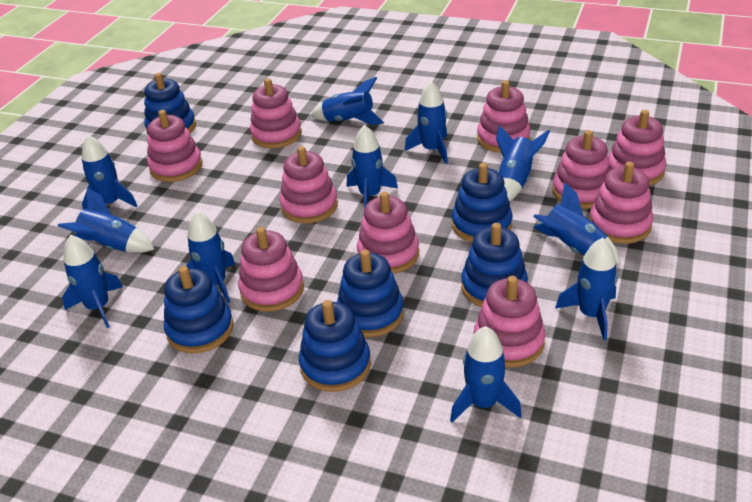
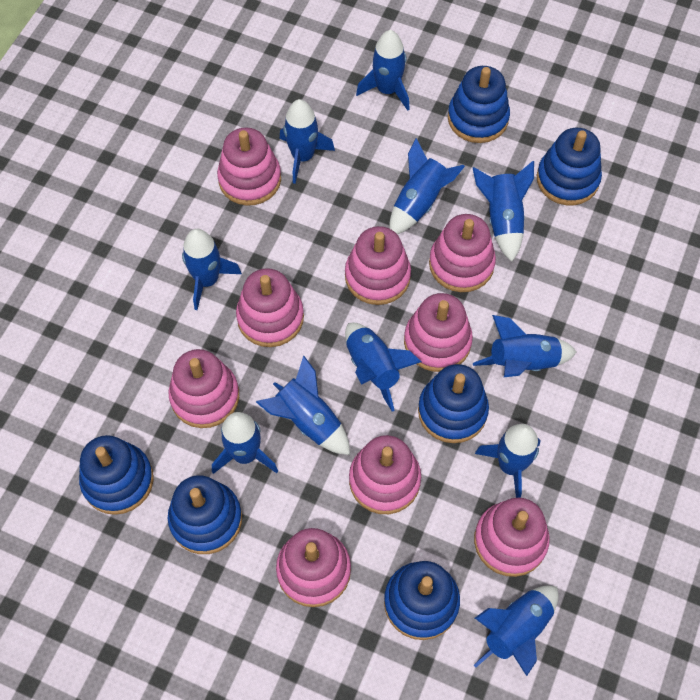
pink stacking toy: 10 -> 9

